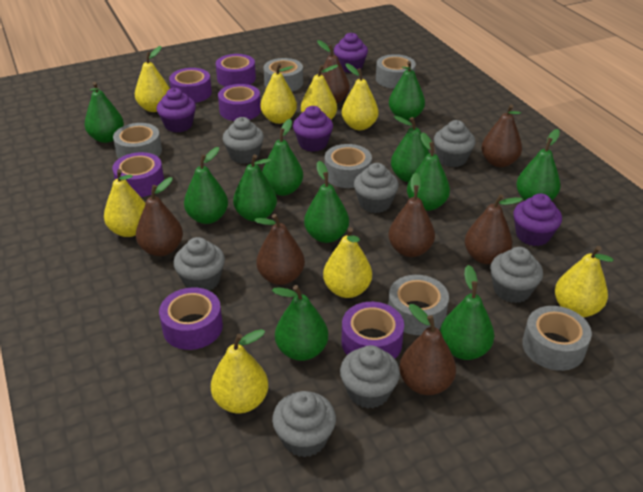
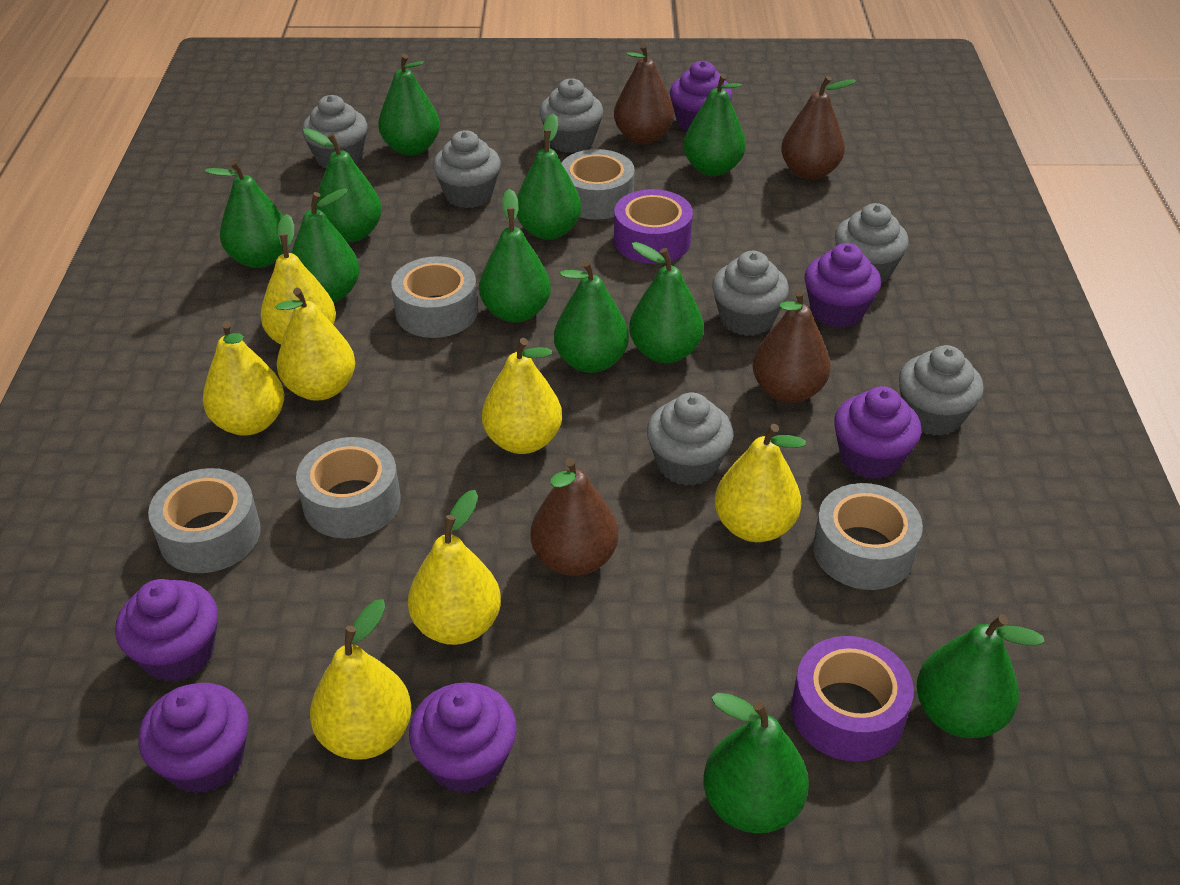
brown pear: 7 -> 4
grey tape: 6 -> 5
purple cupcake: 4 -> 6
purple tape: 6 -> 2
yellow pear: 8 -> 7

